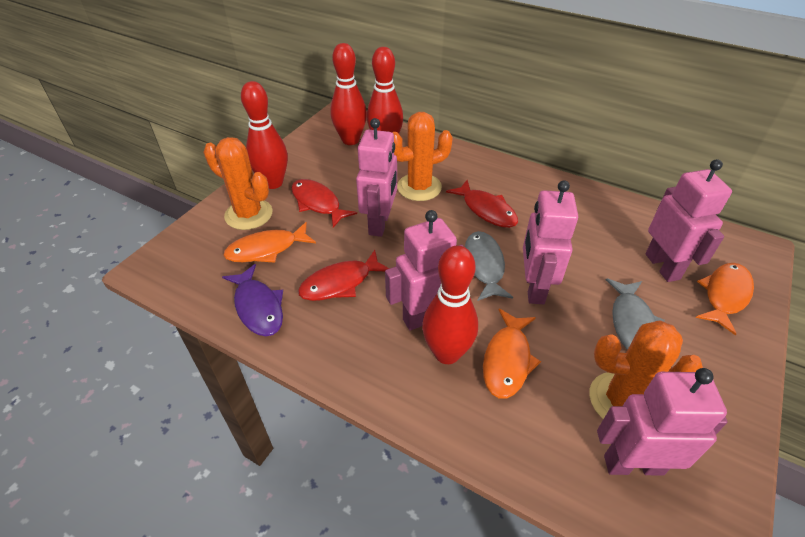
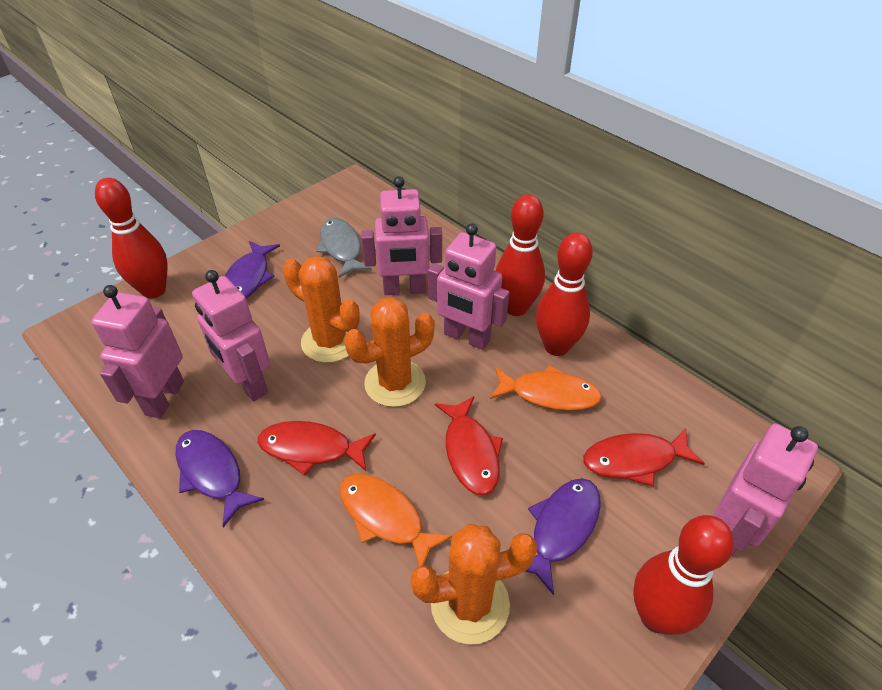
grey fish: 2 -> 1
orange fish: 3 -> 2
purple fish: 1 -> 3

